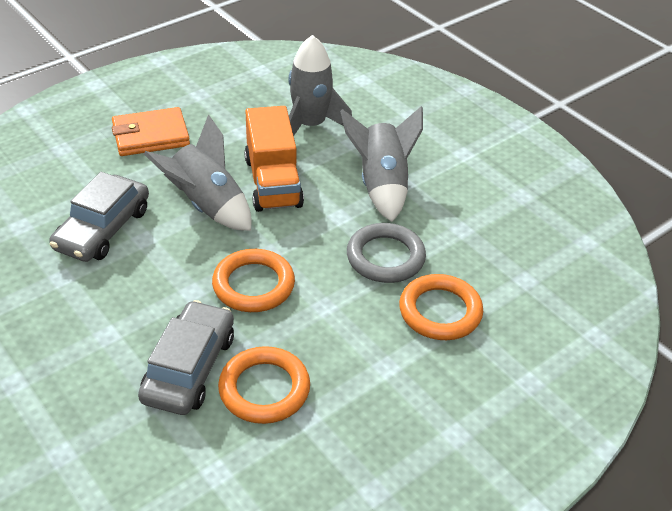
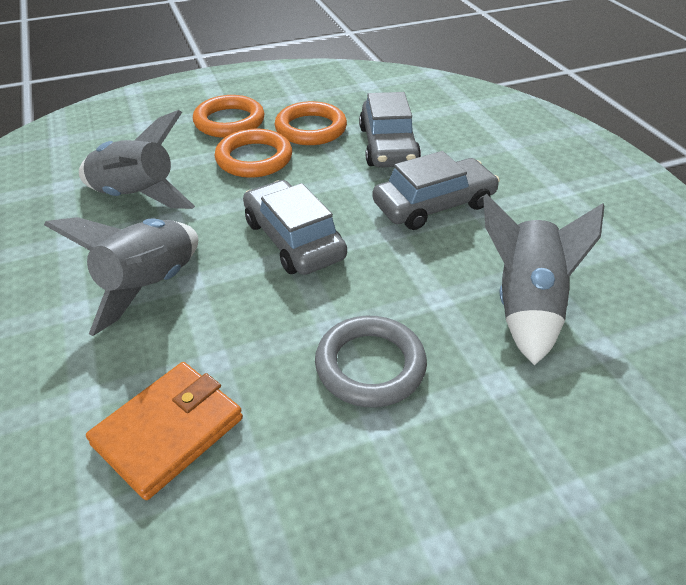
grey car: 2 -> 3
orange truck: 1 -> 0

